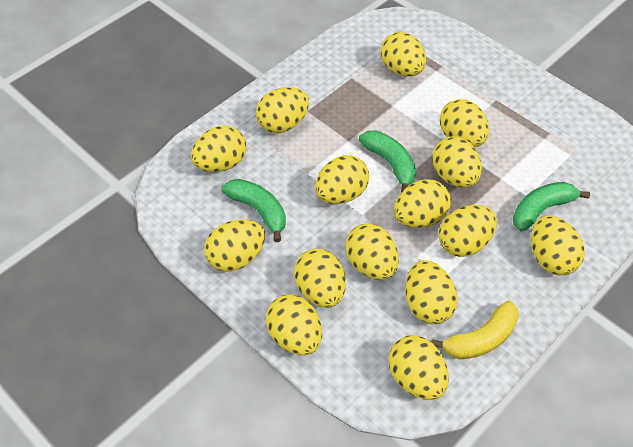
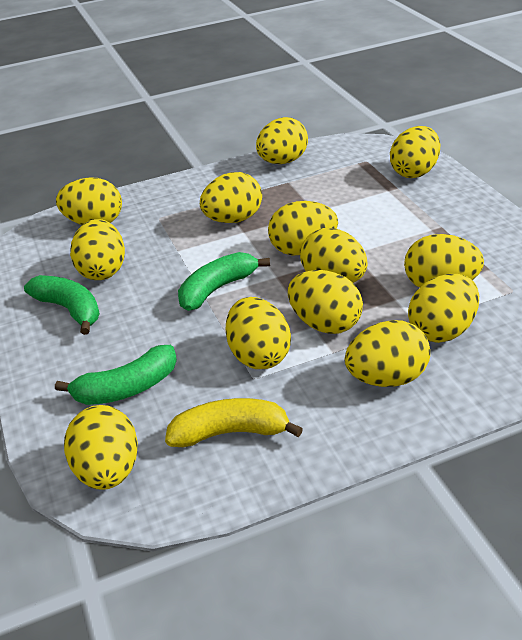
yellow egg: 15 -> 13

